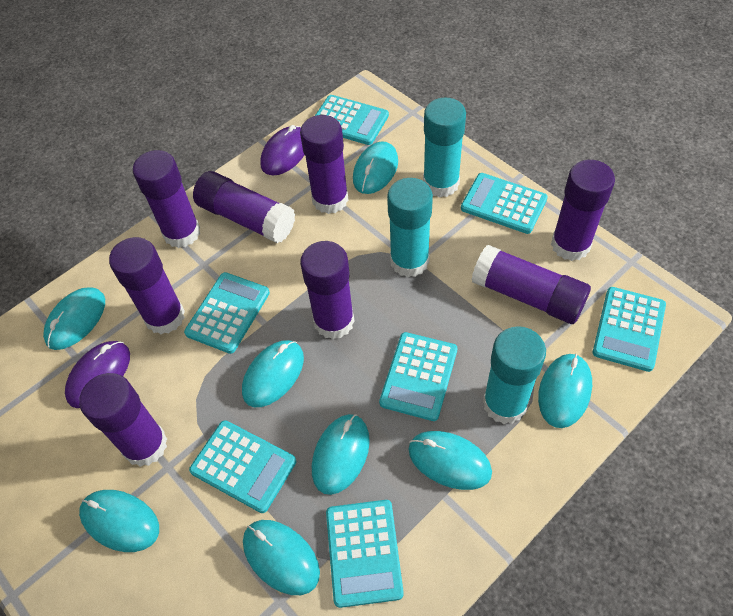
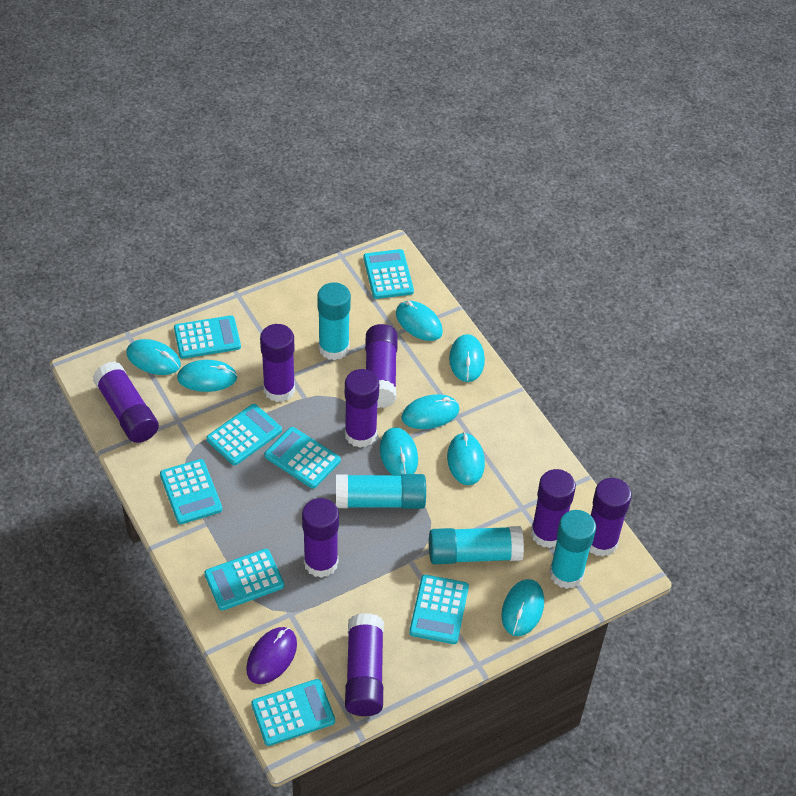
purple mouse: 2 -> 1
turquoise calculator: 7 -> 8
turquoise glue stick: 3 -> 4

